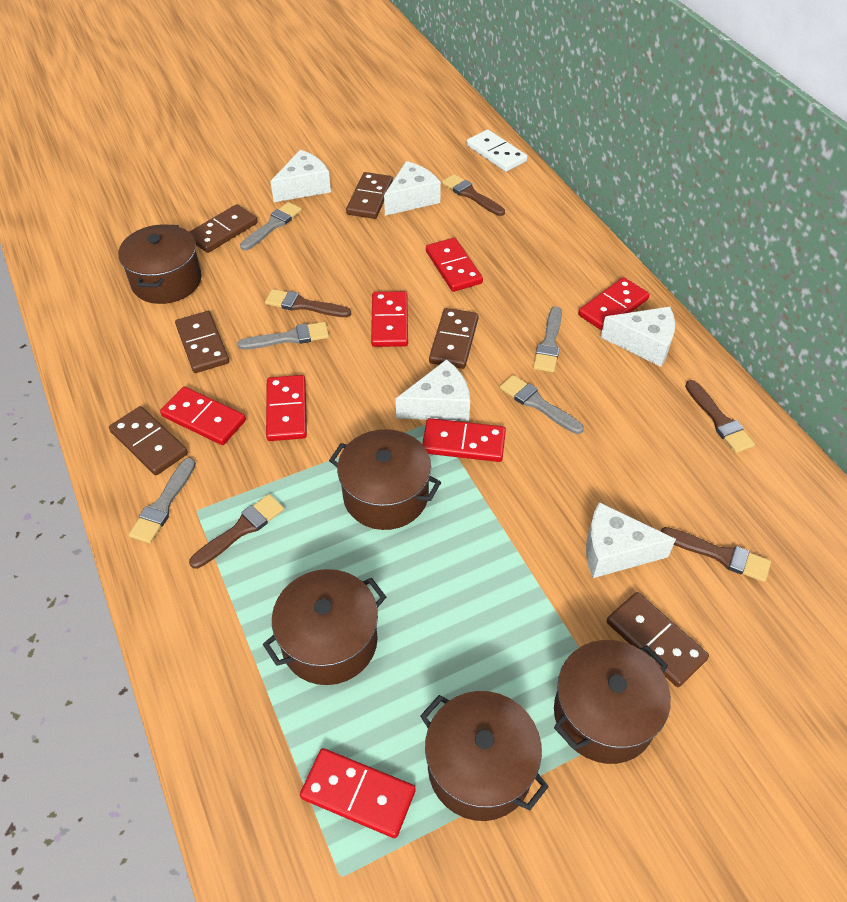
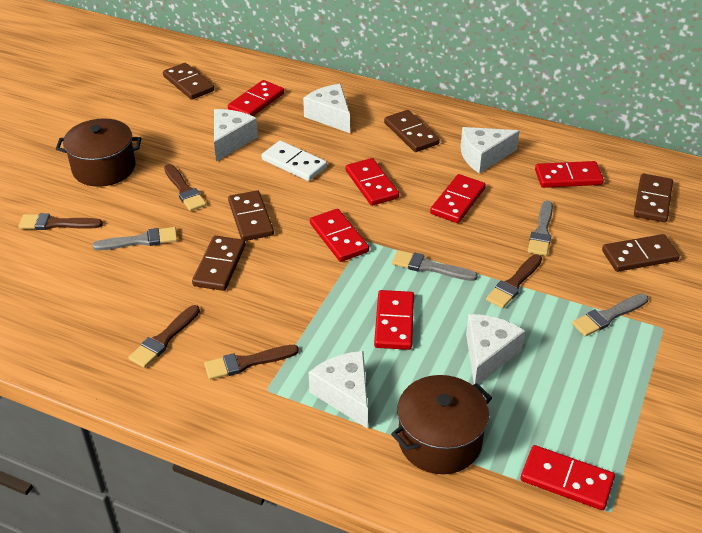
brown pot: 5 -> 2
grey brush: 5 -> 4

